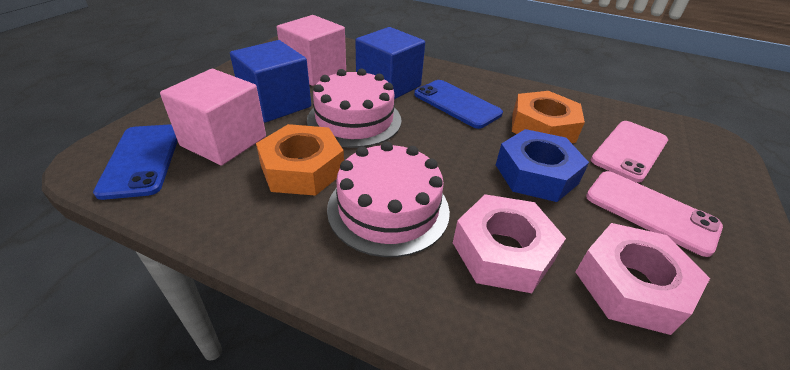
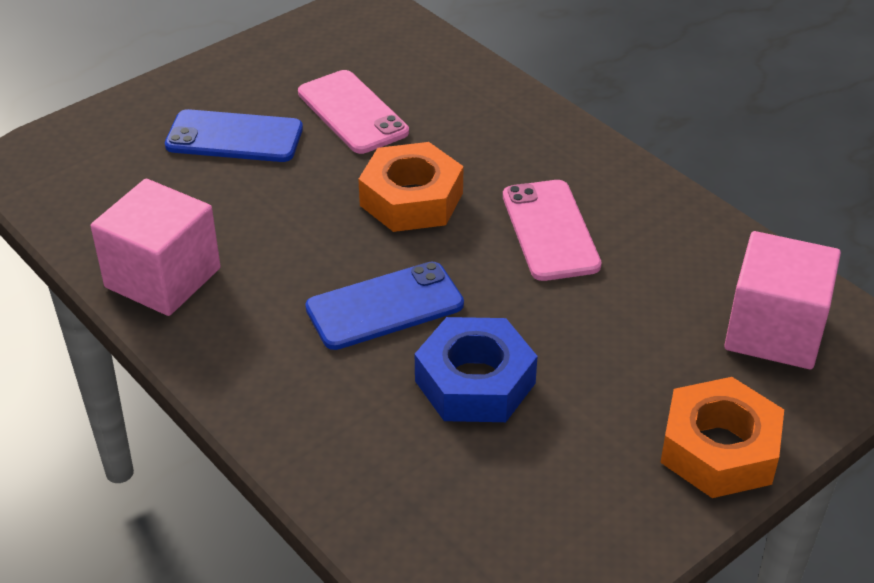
blue cube: 2 -> 0
pink cake: 2 -> 0
pink nut: 2 -> 0

